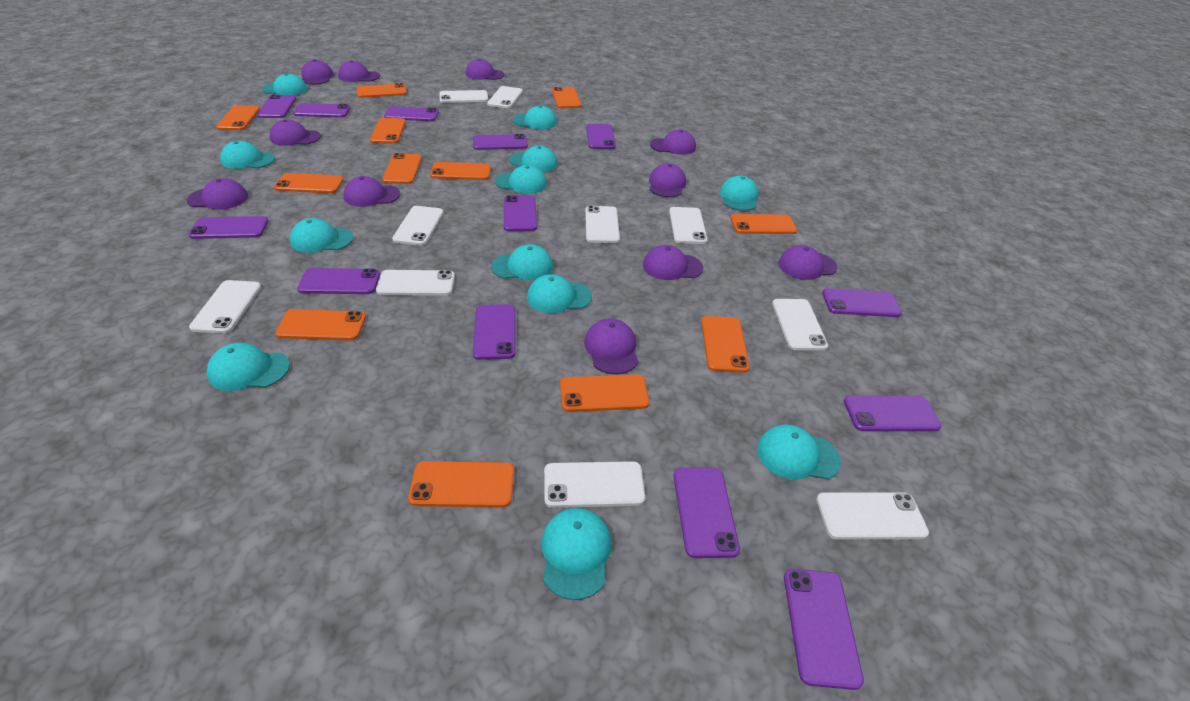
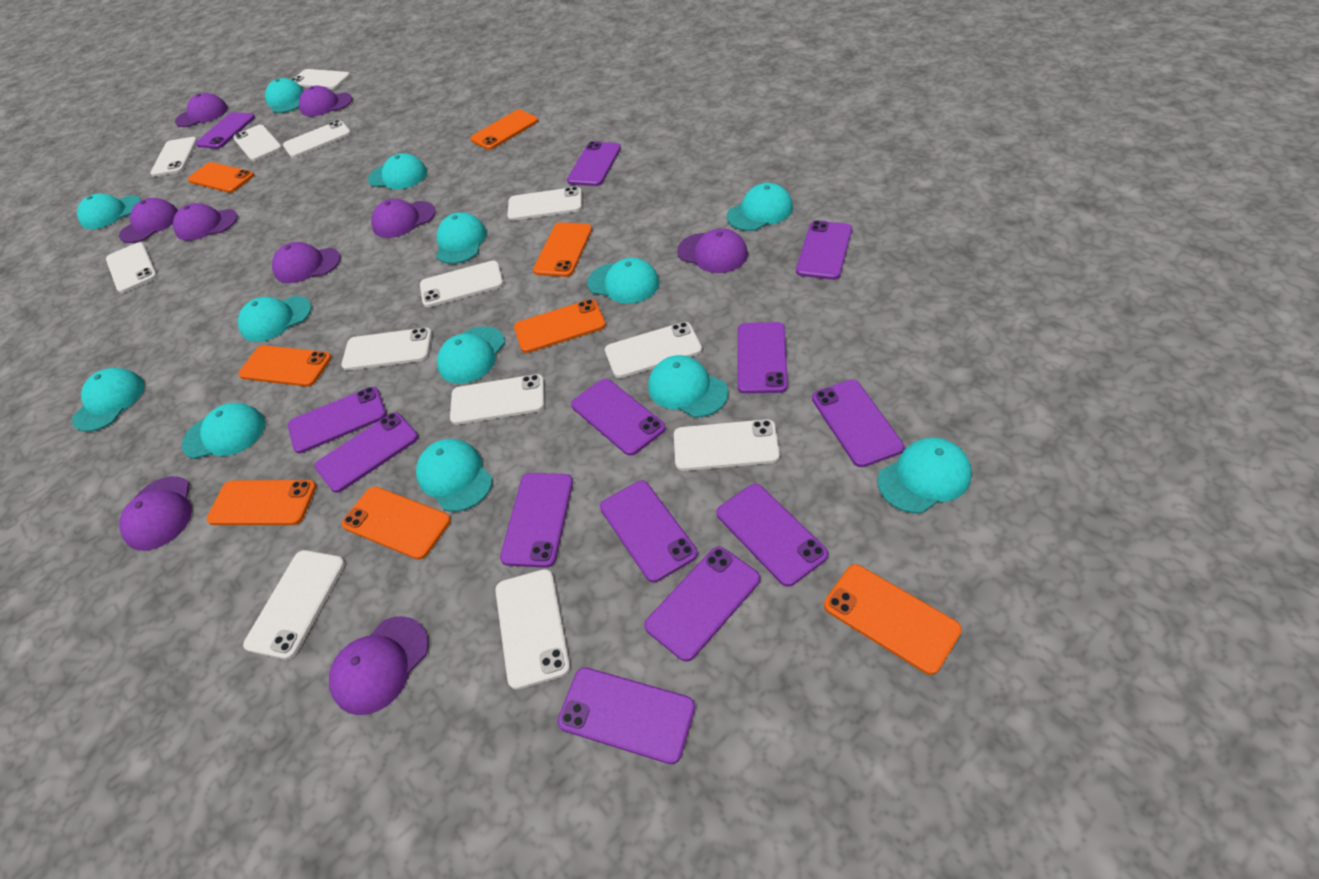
orange phone: 12 -> 8
purple cap: 11 -> 9
turquoise cap: 12 -> 13
white phone: 10 -> 13

